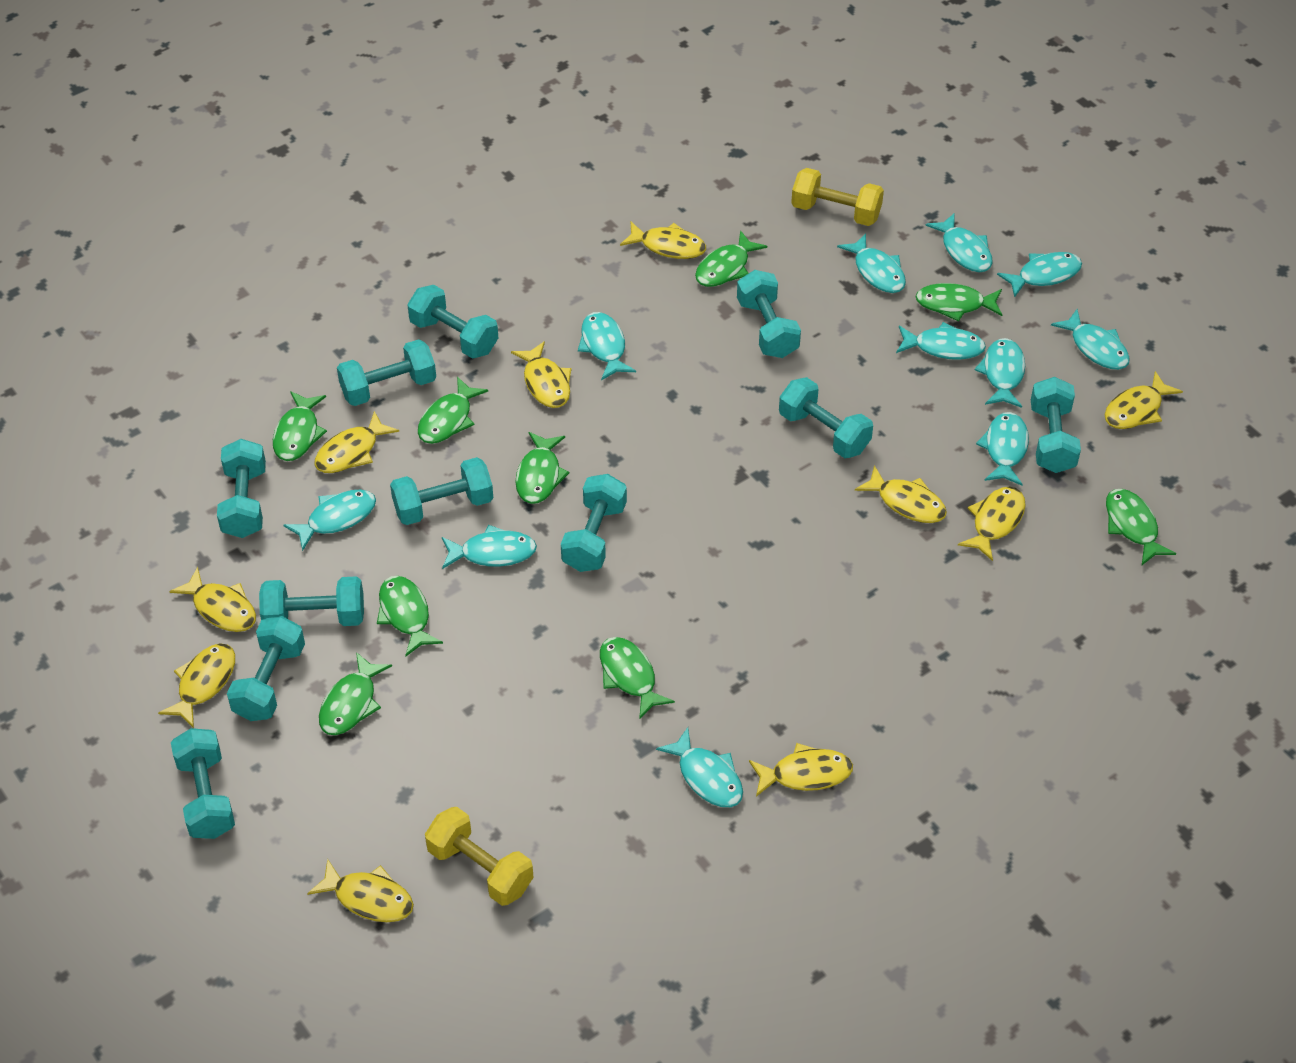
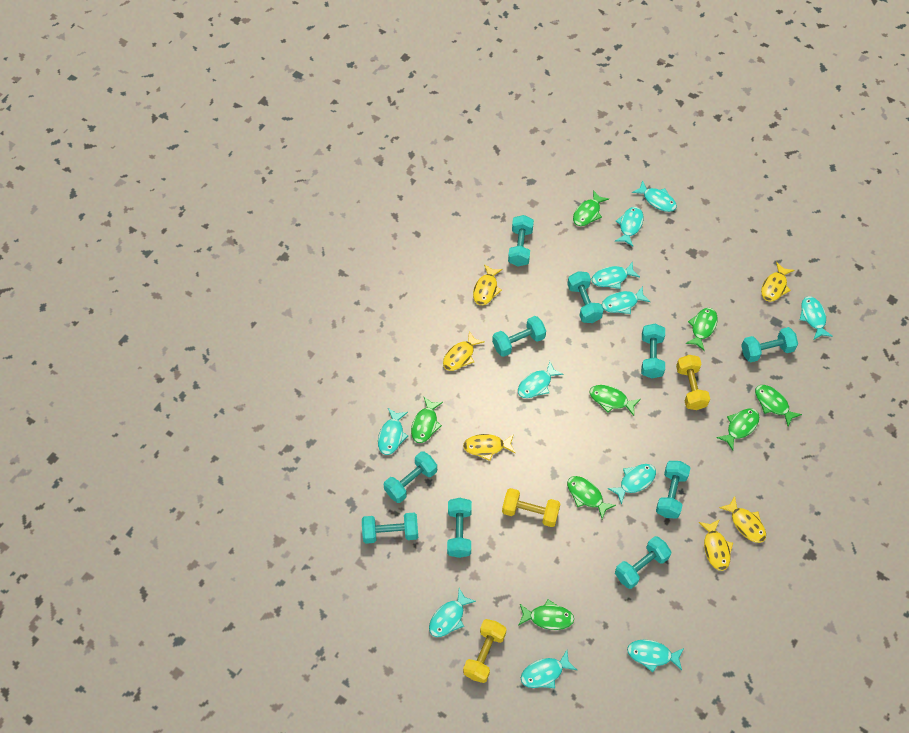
green fish: 9 -> 8
turquoise dumbbell: 11 -> 10
yellow dumbbell: 2 -> 3
yellow fish: 10 -> 6

